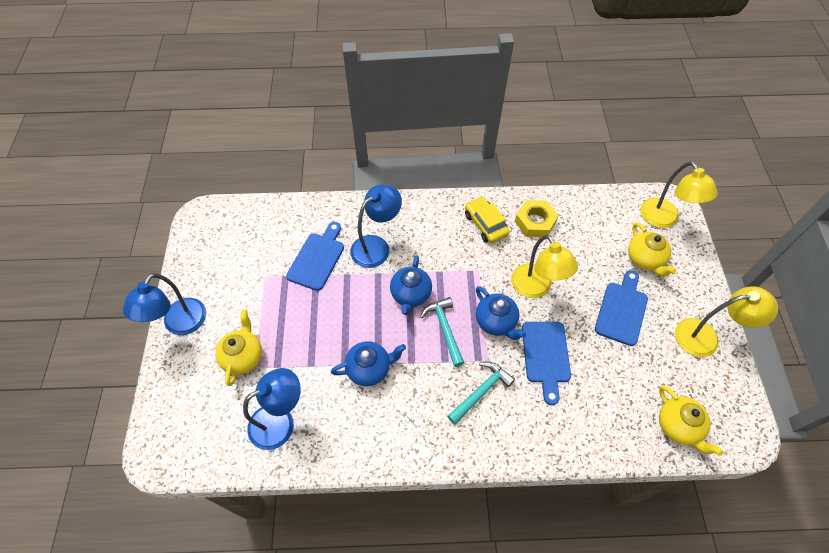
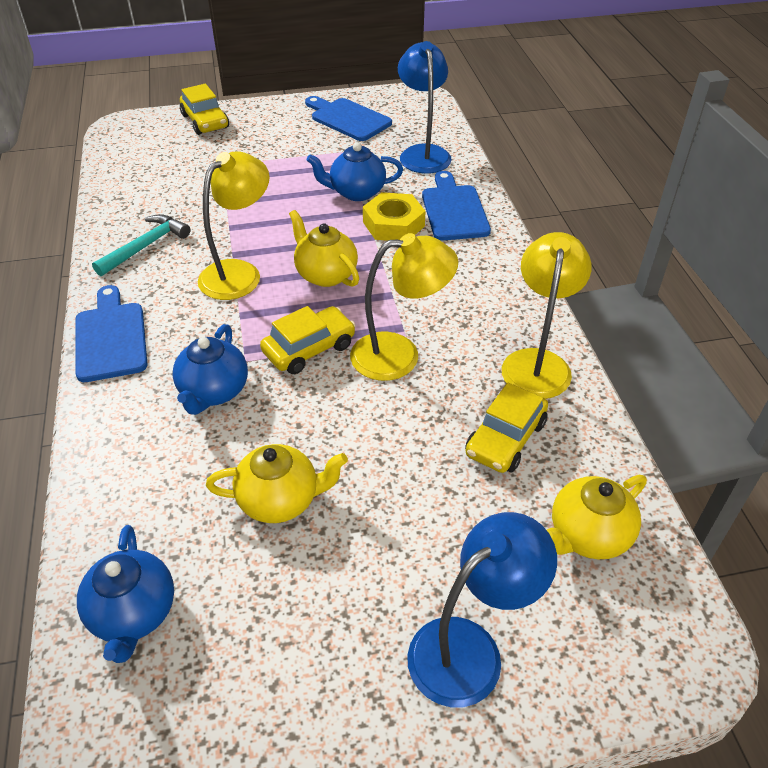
blue lamp: 3 -> 2
turquoise hammer: 2 -> 1
yellow car: 1 -> 3

